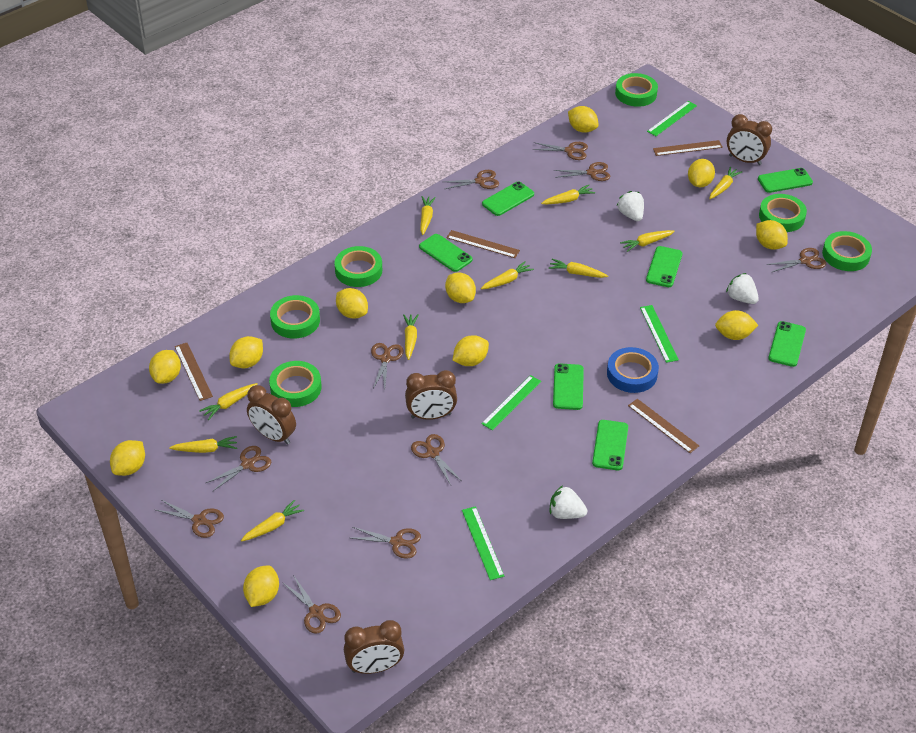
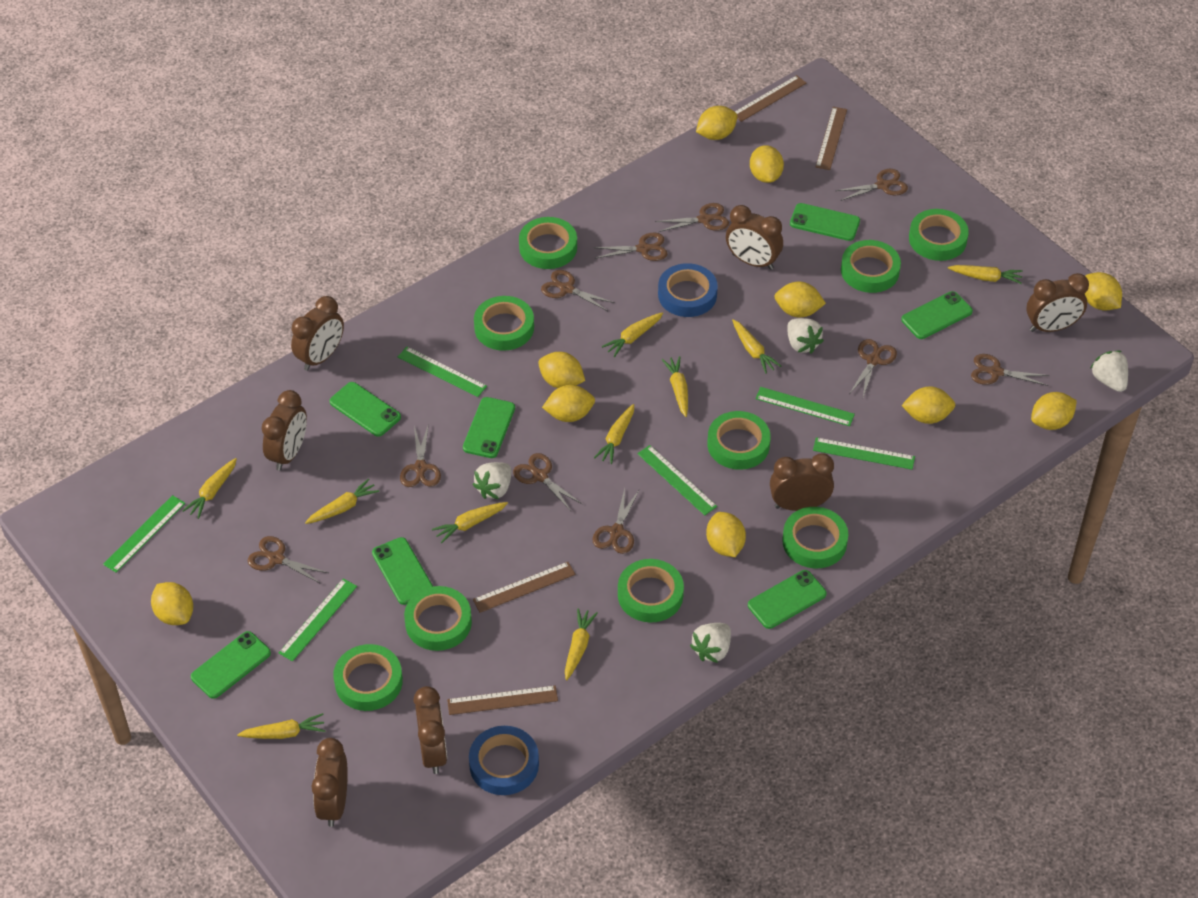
blue tape: 1 -> 2
brown clock: 4 -> 7
green ruler: 4 -> 6
green tape: 6 -> 9
white strawberry: 3 -> 4
yellow lemon: 11 -> 10

